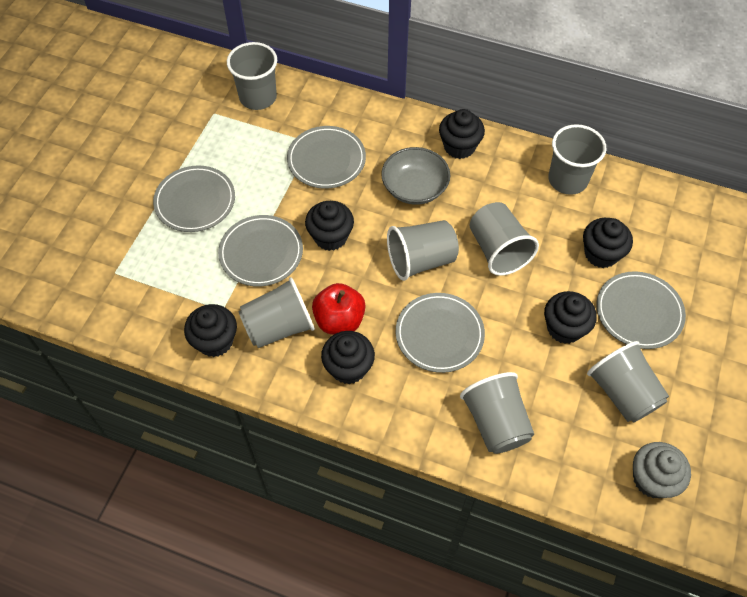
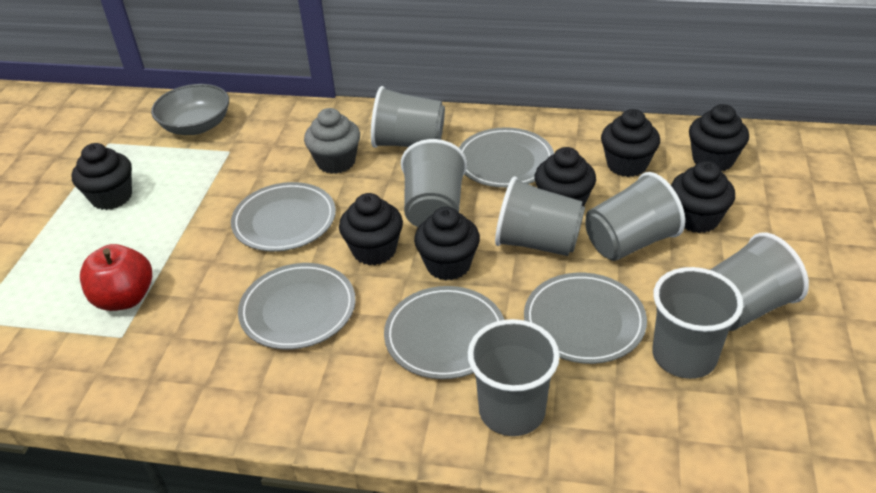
black cupcake: 6 -> 7

